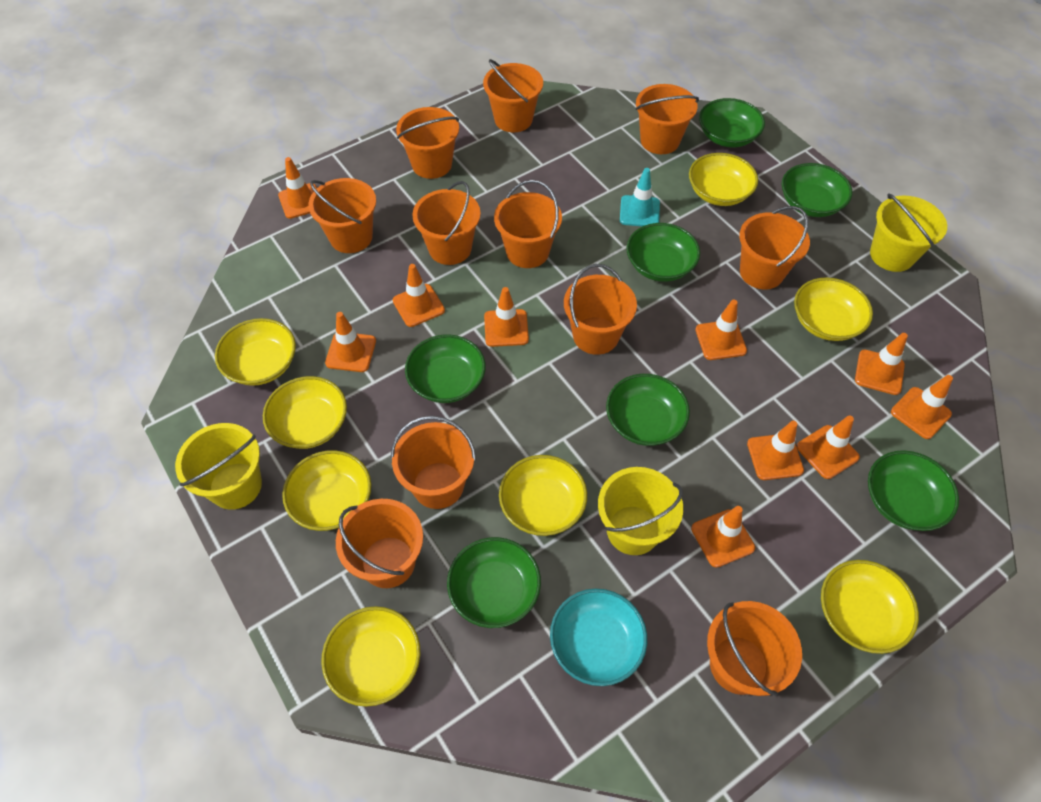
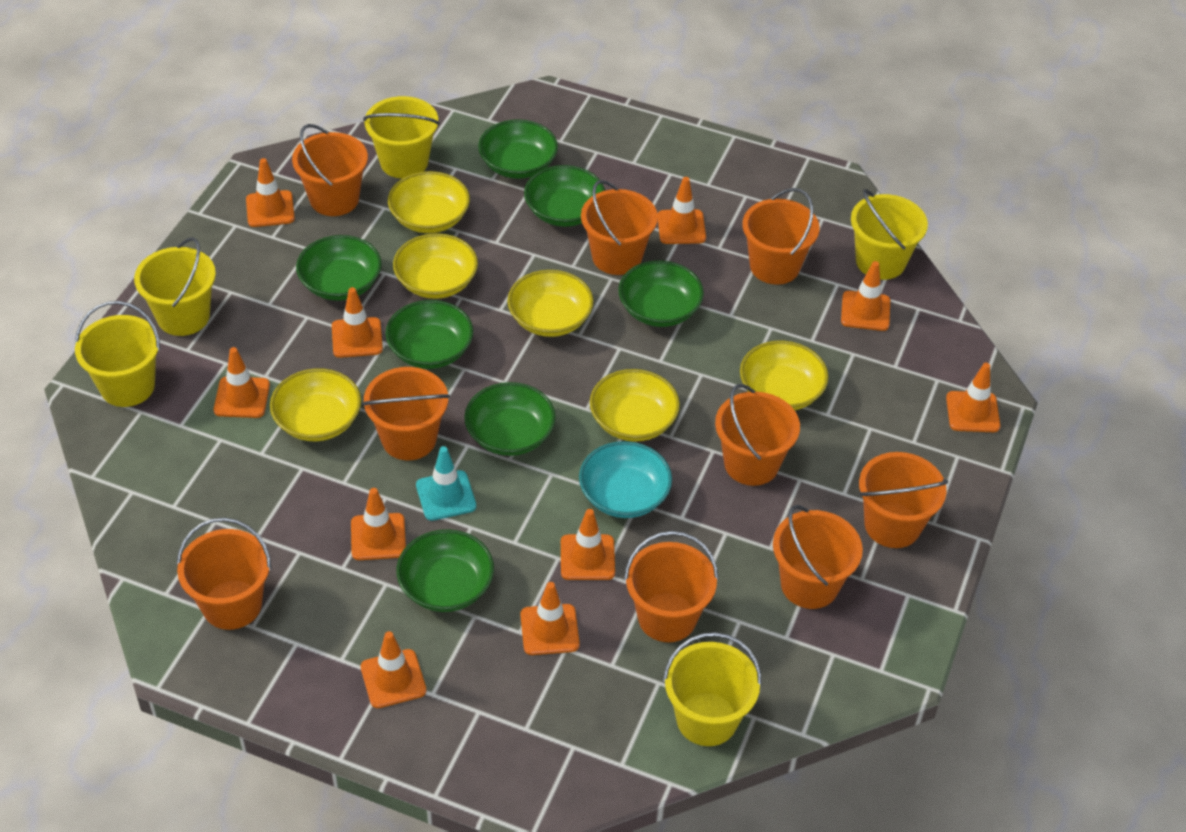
orange bucket: 11 -> 9
yellow bowl: 8 -> 6
yellow bucket: 3 -> 5

